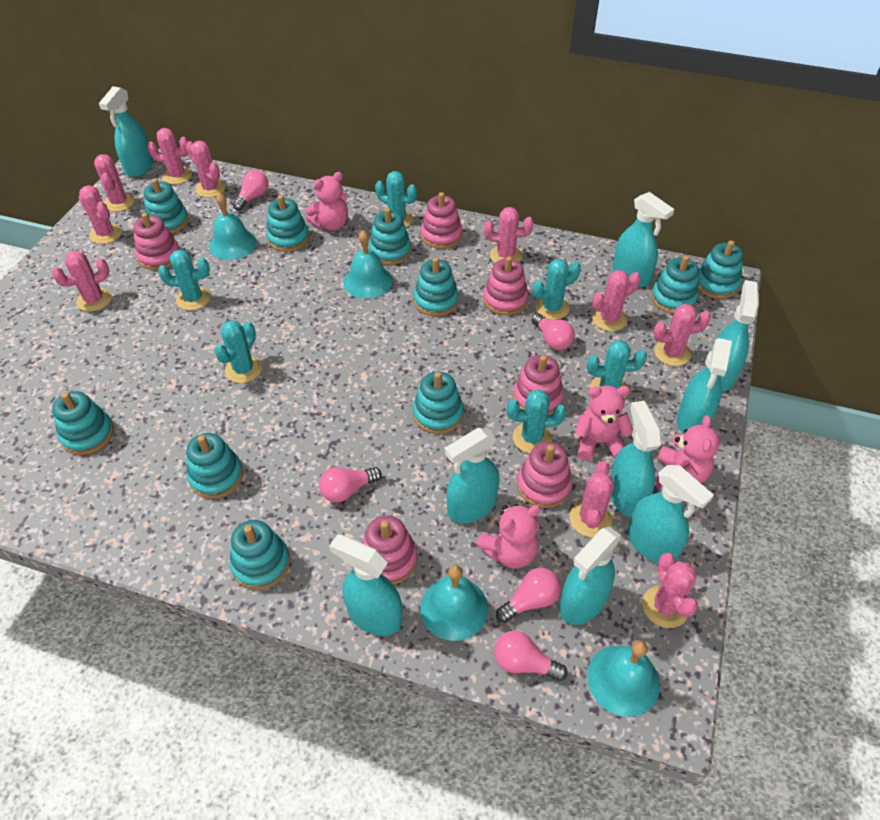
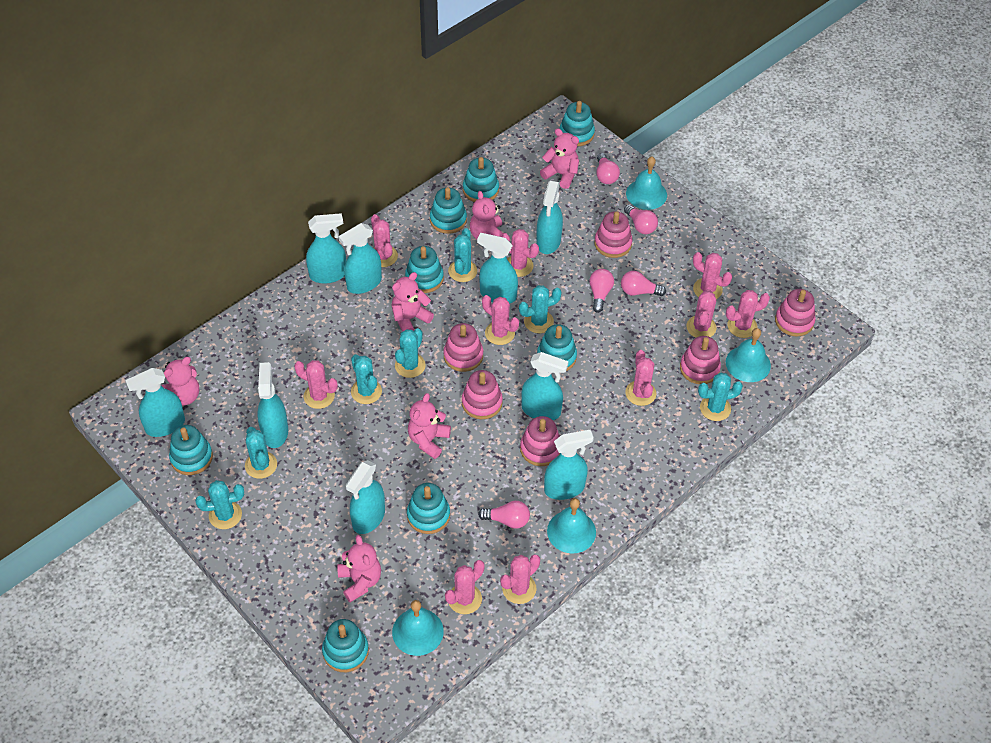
pink teddy bear: 4 -> 6
turquoise cactus: 6 -> 7
turquoise stacking toy: 10 -> 8

